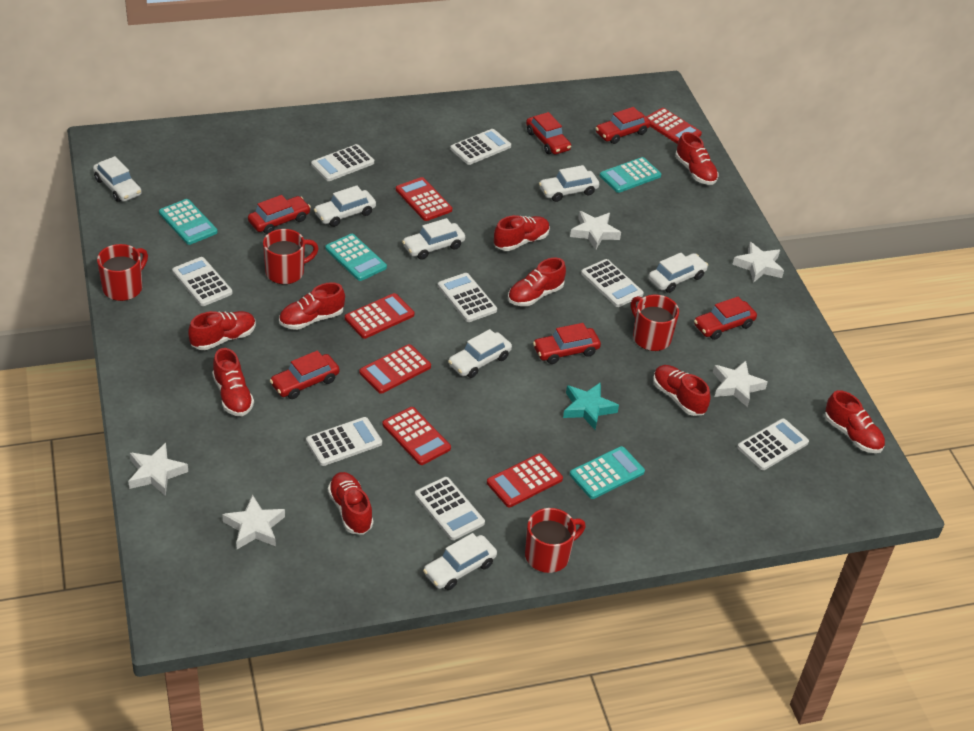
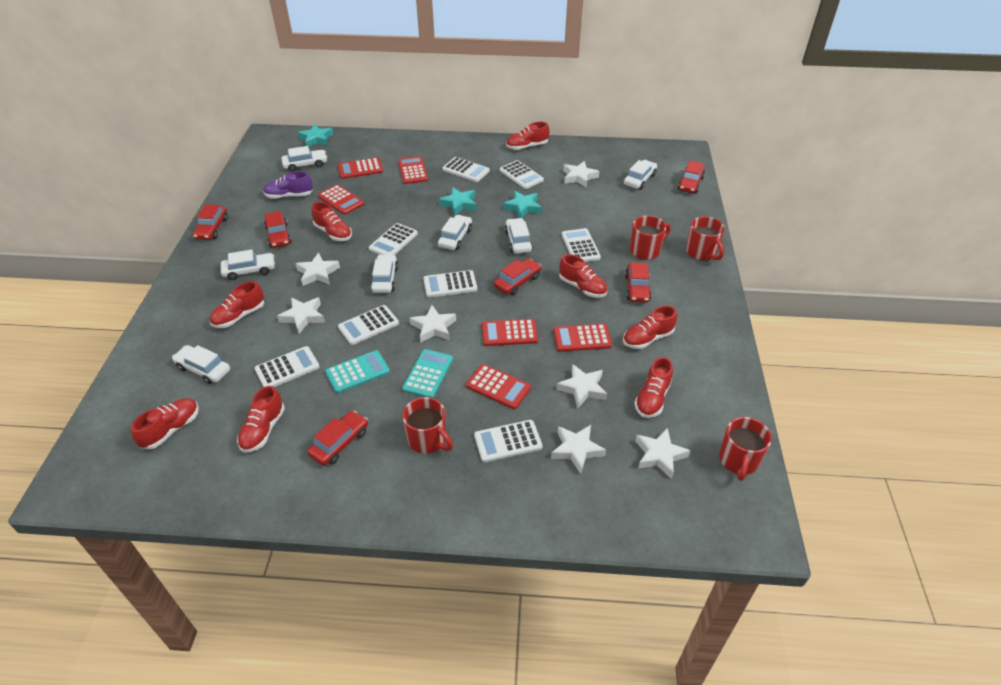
purple shoe: 0 -> 1
red shoe: 9 -> 8
turquoise calculator: 4 -> 2
turquoise star: 1 -> 3
white star: 5 -> 7

